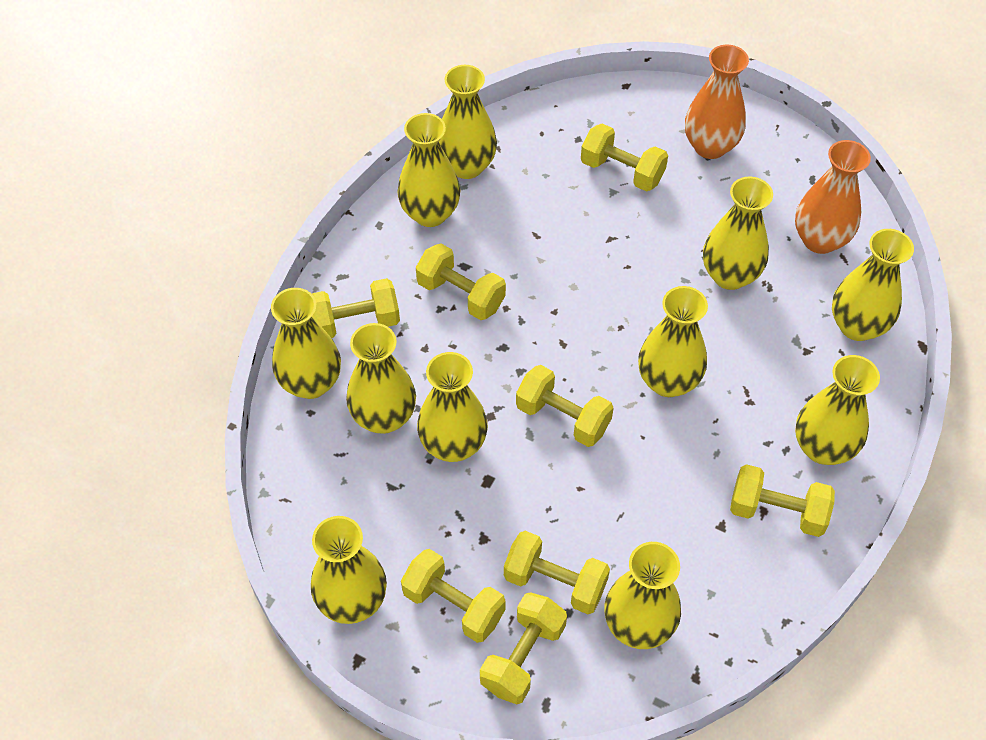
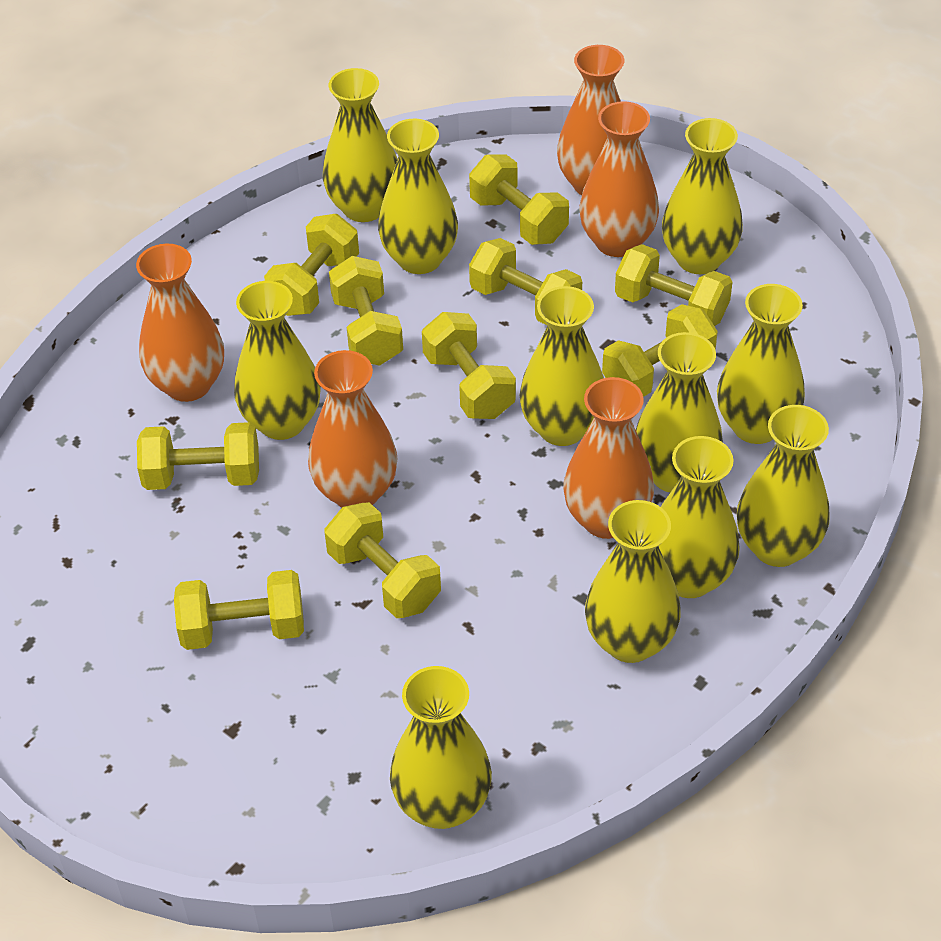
orange vase: 2 -> 5
yellow dumbbell: 8 -> 10

